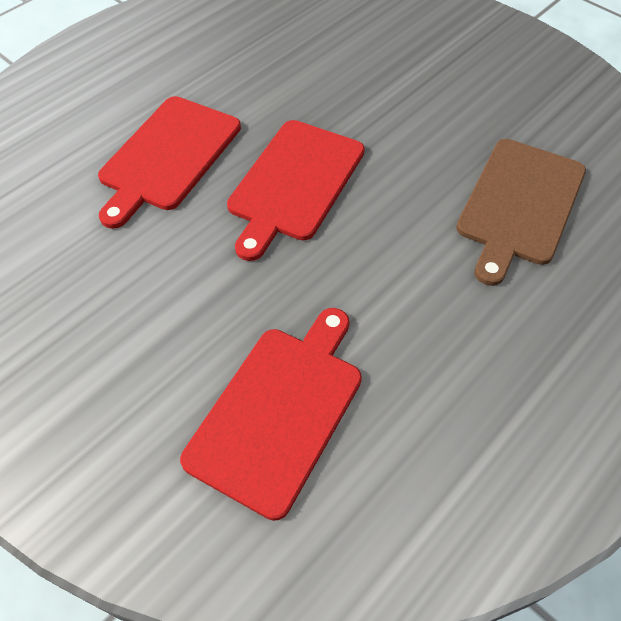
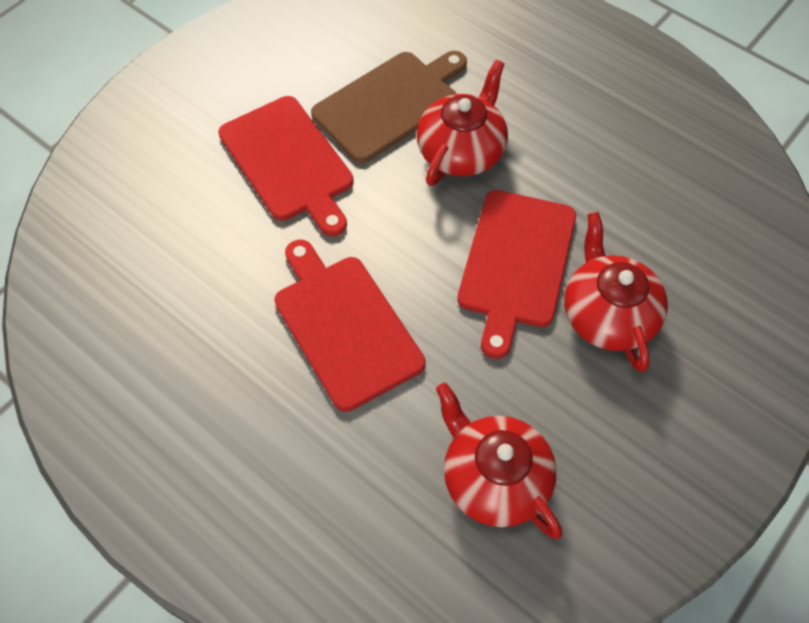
red teapot: 0 -> 3

